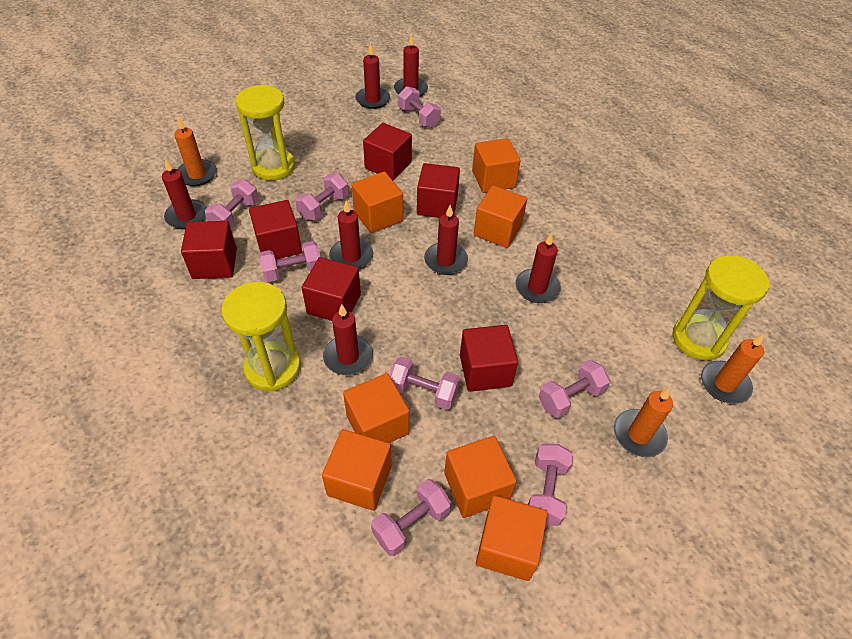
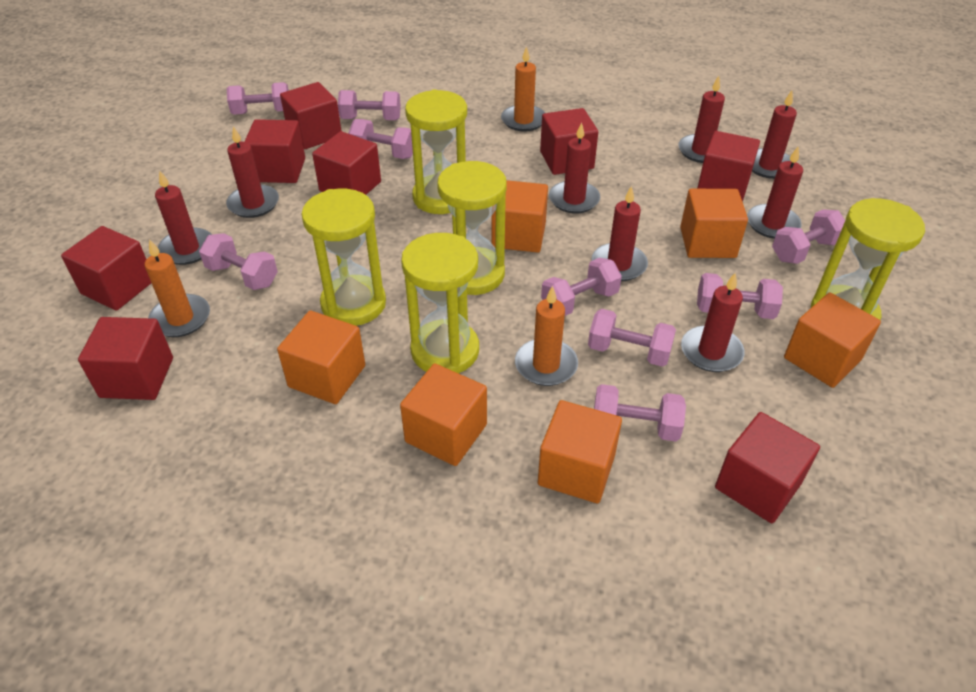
orange cube: 7 -> 6
pink dumbbell: 8 -> 9
red candle: 7 -> 8
red cube: 6 -> 8
yellow hourglass: 3 -> 5

